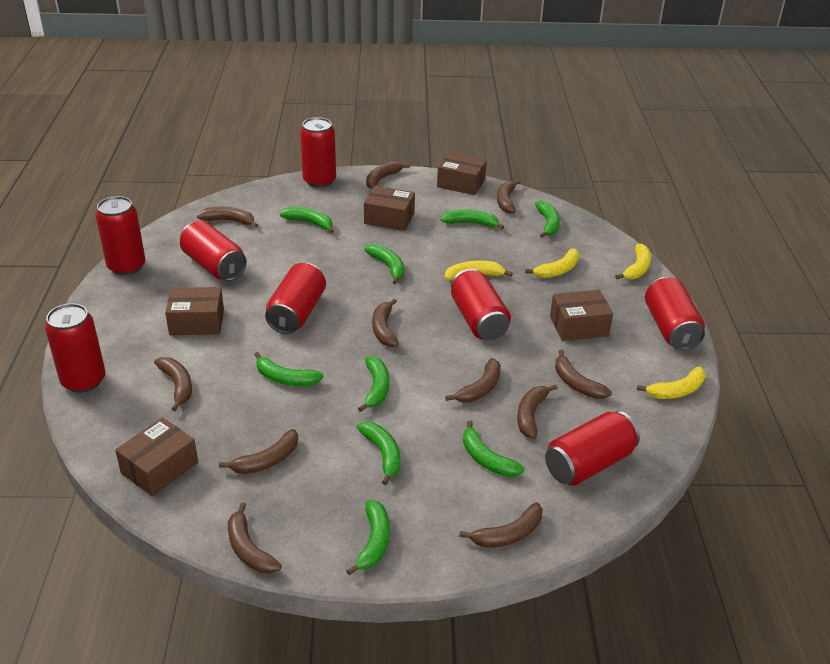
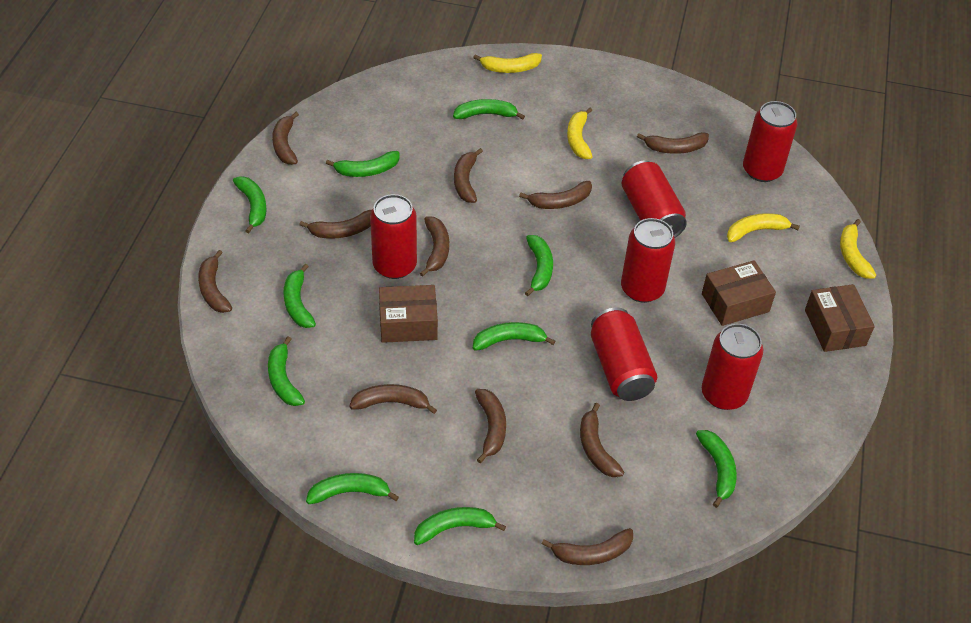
brown box: 5 -> 3
green banana: 9 -> 10
red can: 8 -> 6

